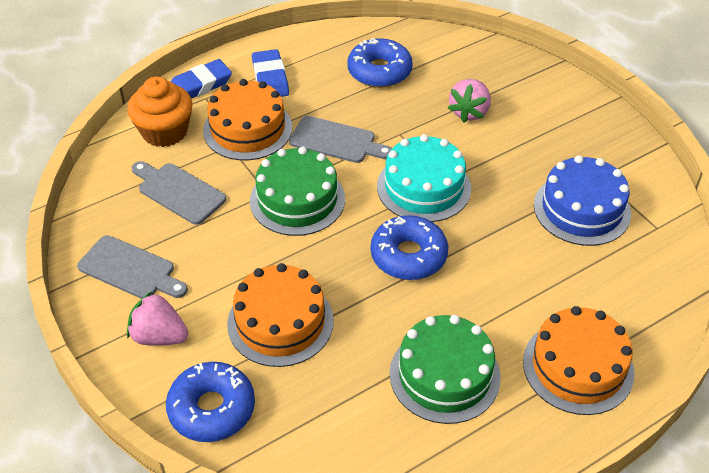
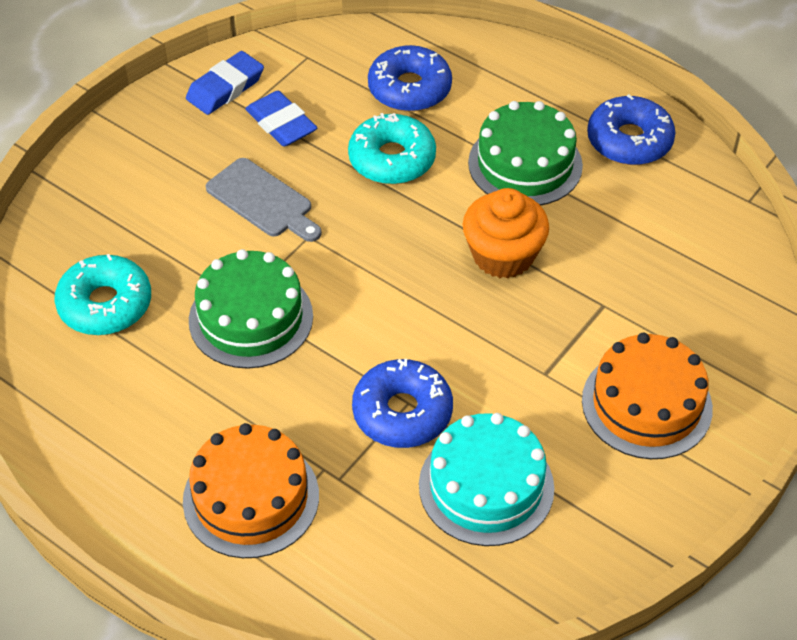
blue cake: 1 -> 0
grey cutting board: 3 -> 1
orange cake: 3 -> 2
pink strawberry: 2 -> 0
turquoise donut: 0 -> 2

